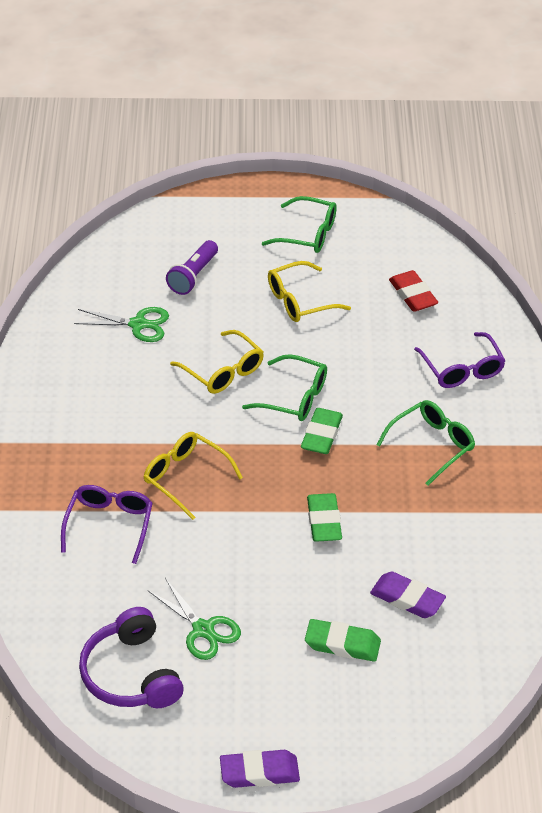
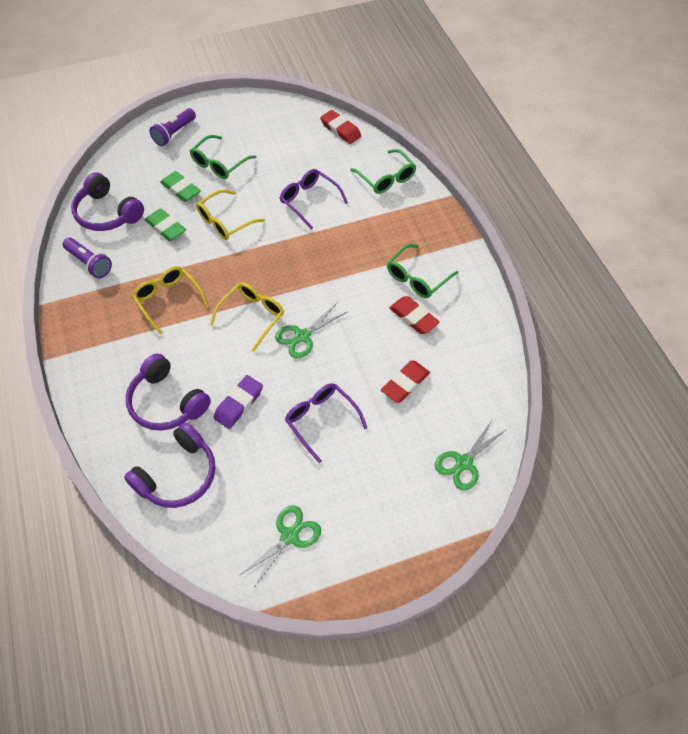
green eraser: 3 -> 2
green scissors: 2 -> 3
purple eraser: 2 -> 1
purple flashlight: 1 -> 2
purple headphones: 1 -> 3
red eraser: 1 -> 3

